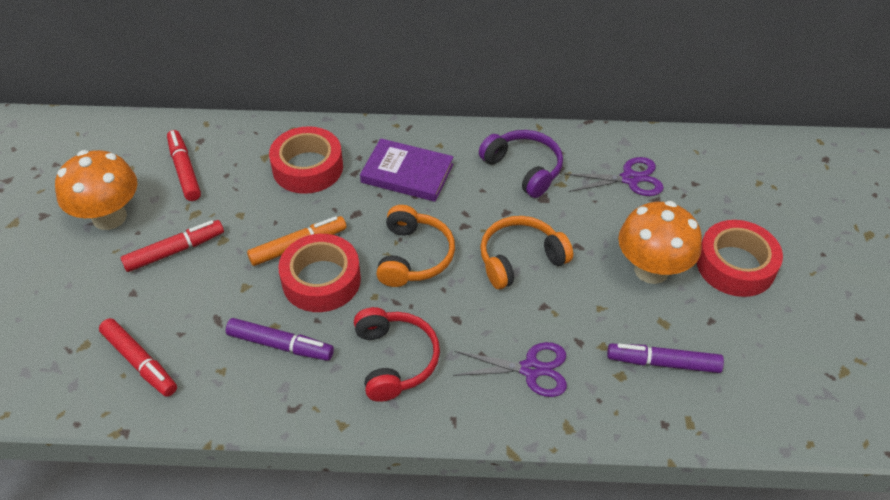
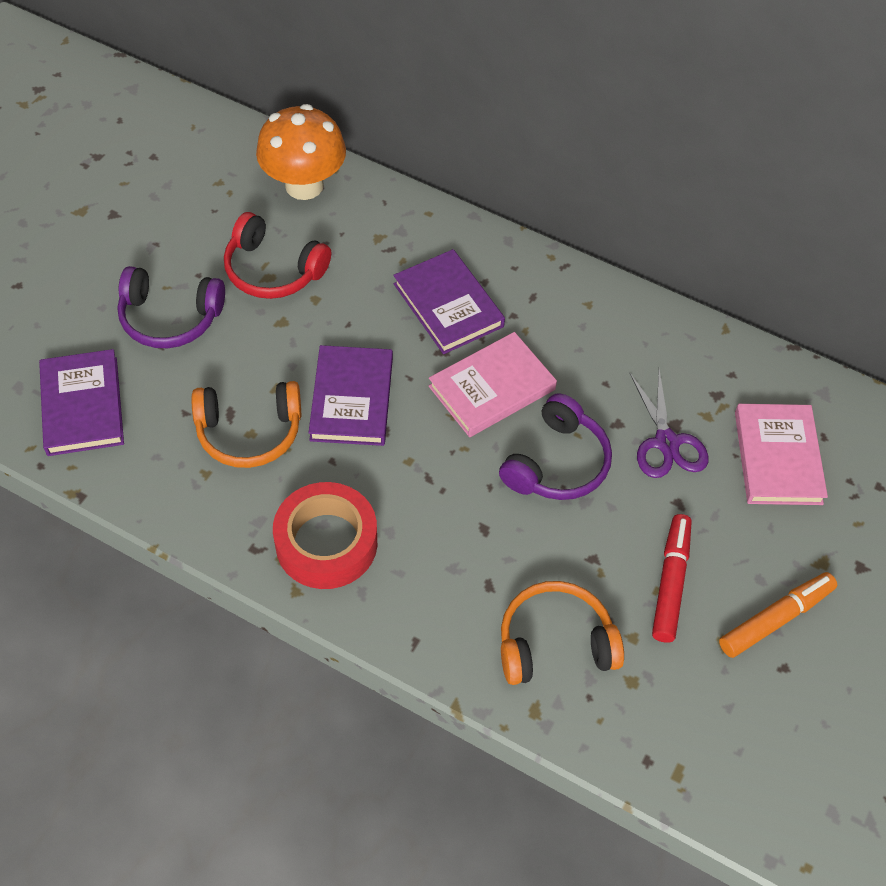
orange mushroom: 2 -> 1
pink book: 0 -> 2
purple book: 1 -> 3
purple headphones: 1 -> 2
purple marker: 2 -> 0
purple scissors: 2 -> 1
red marker: 3 -> 1
red tape: 3 -> 1

